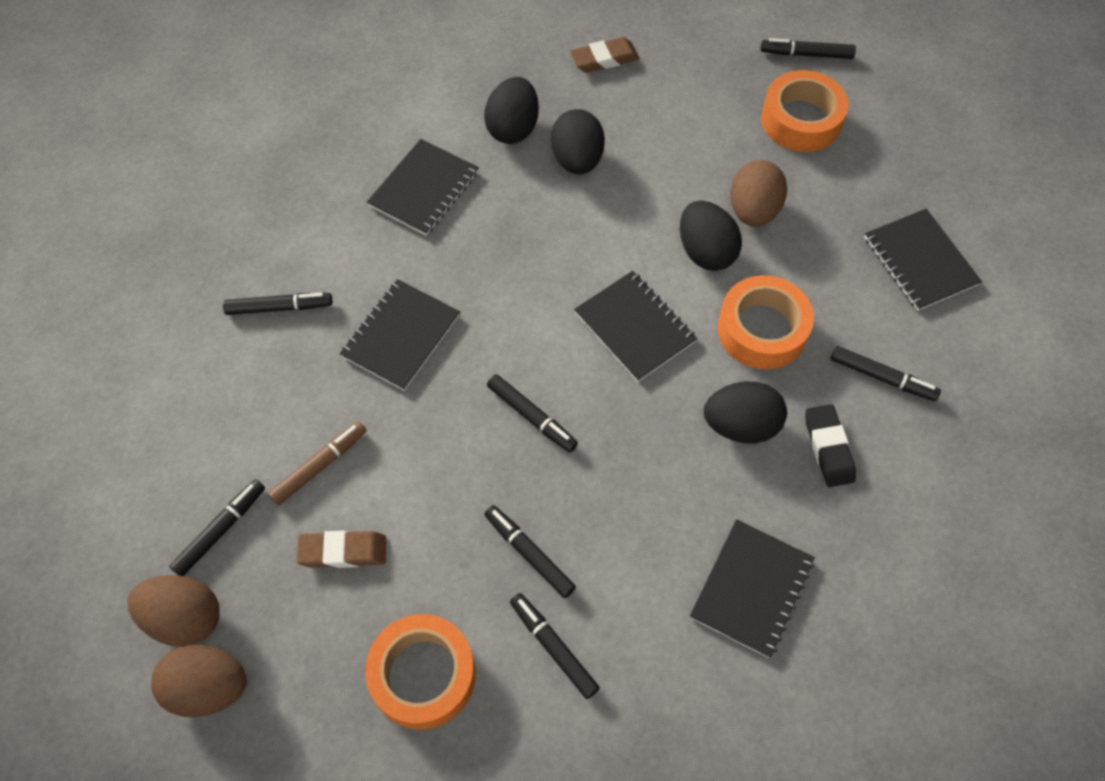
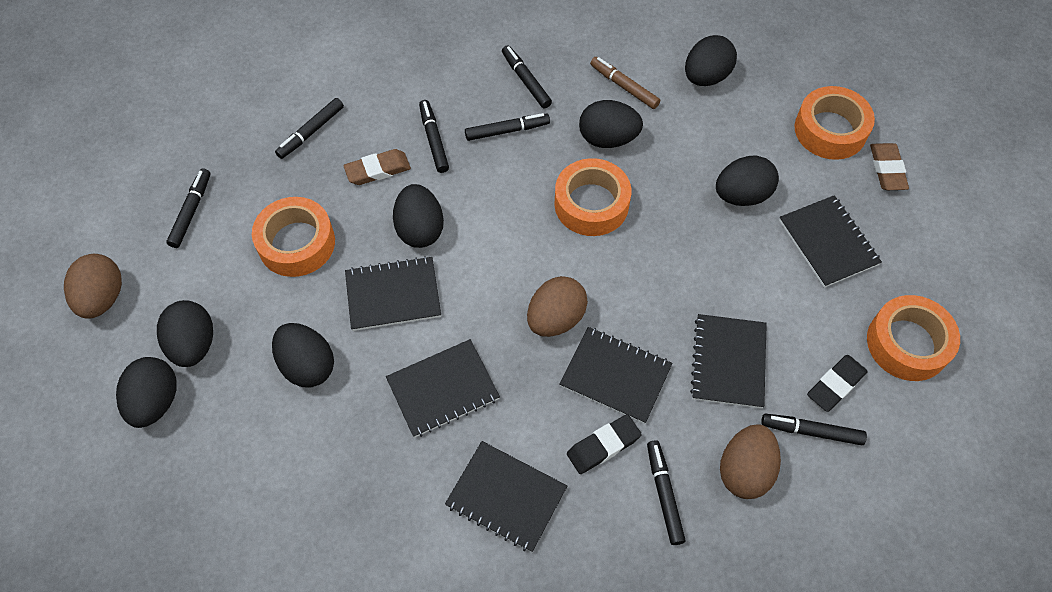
black egg: 4 -> 7
black eraser: 1 -> 2
black notebook: 5 -> 6
orange tape: 3 -> 4

